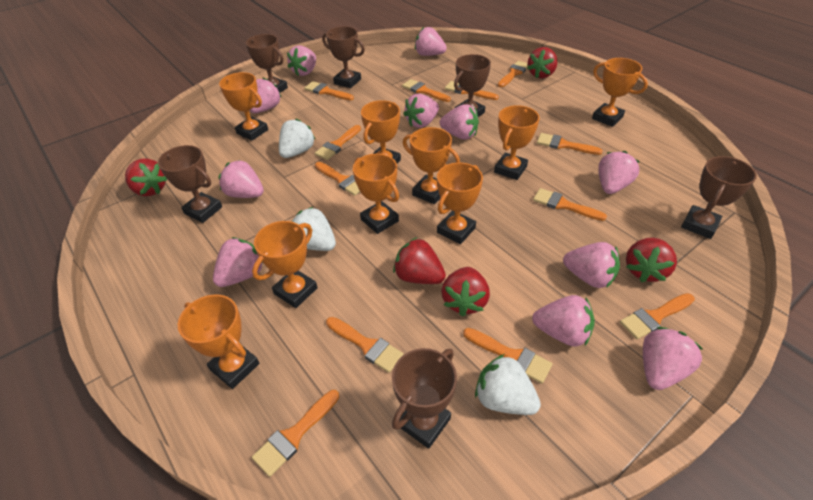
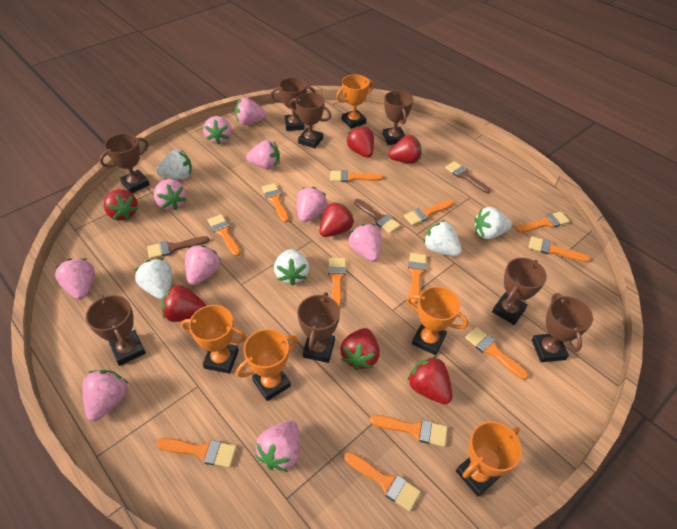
brown brush: 0 -> 3
brown trophy: 6 -> 8
orange trophy: 9 -> 5
pink strawberry: 11 -> 10
red strawberry: 5 -> 7
white strawberry: 3 -> 5

